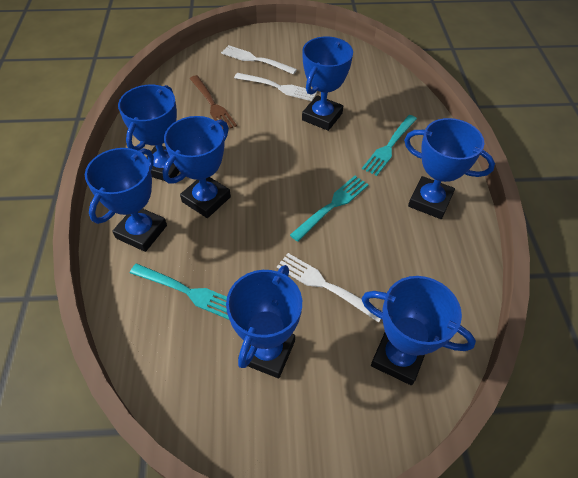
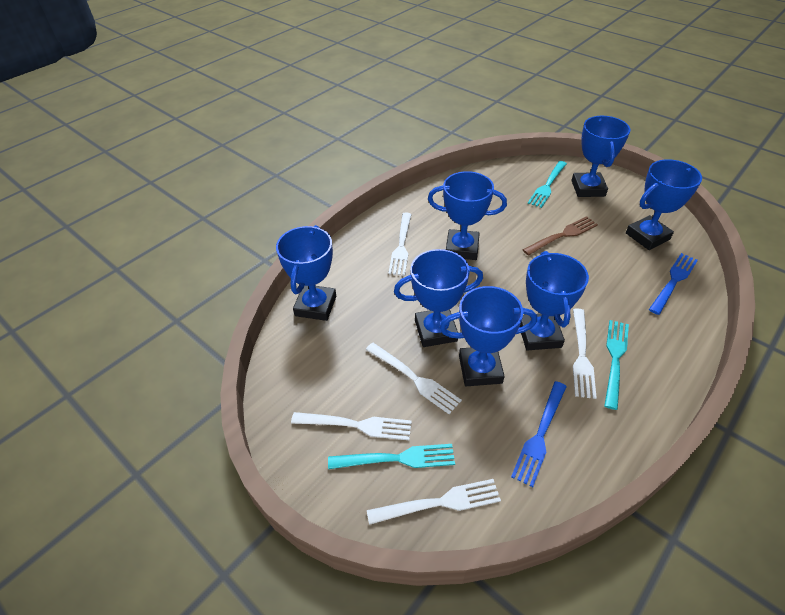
blue fork: 0 -> 2
white fork: 3 -> 5

